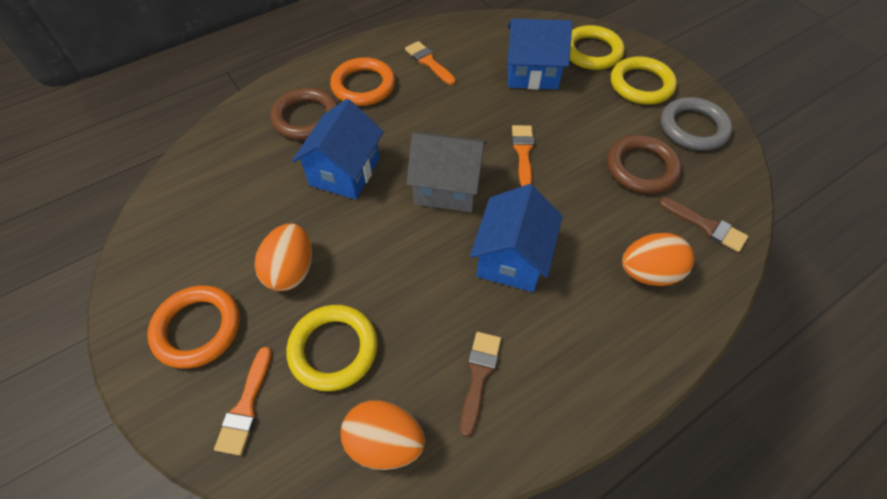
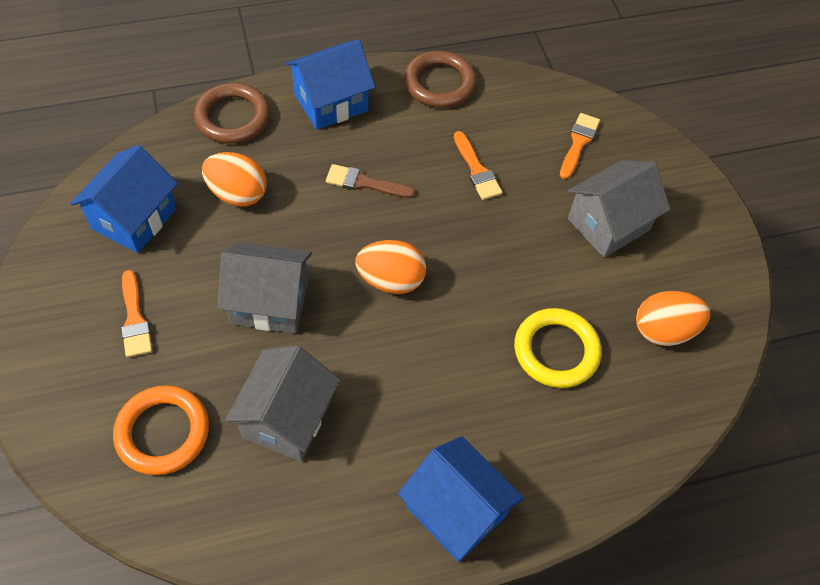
brown brush: 2 -> 1
grey house: 1 -> 3
grey ring: 1 -> 0
orange ring: 2 -> 1
yellow ring: 3 -> 1

